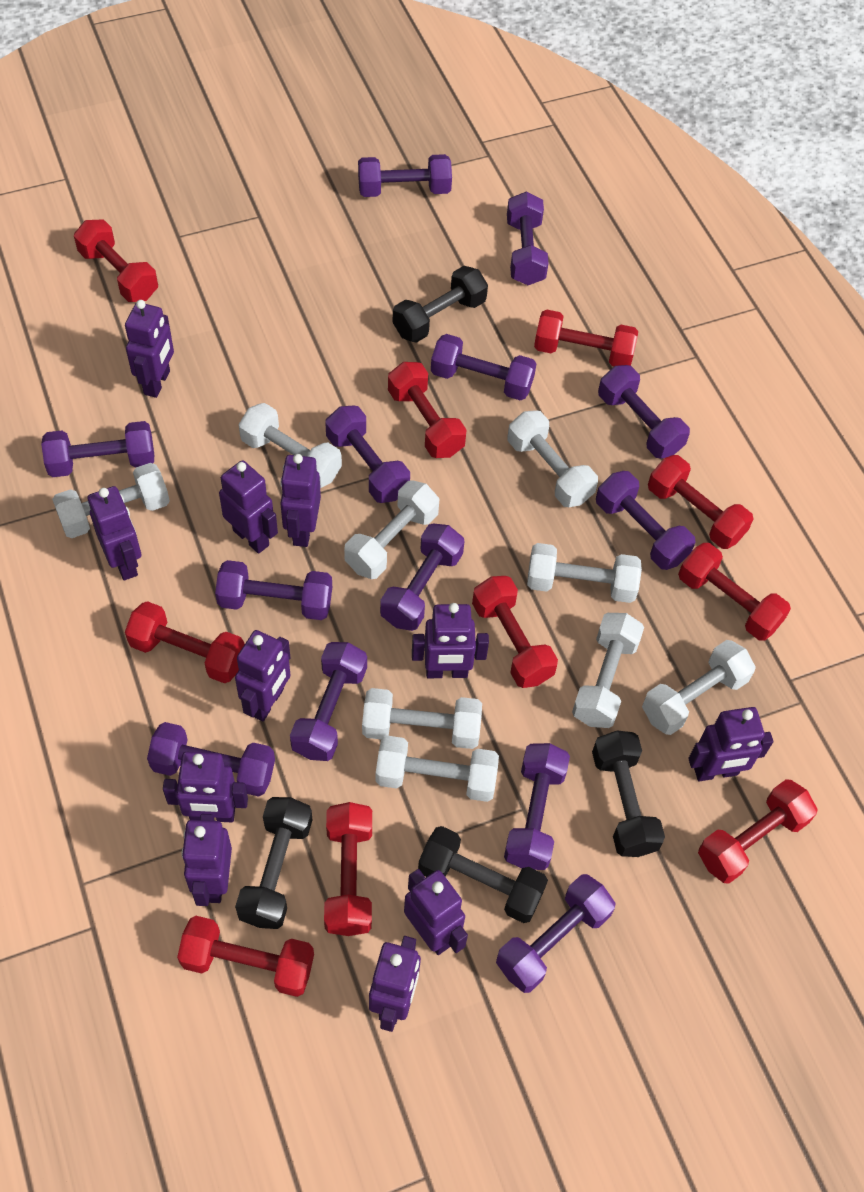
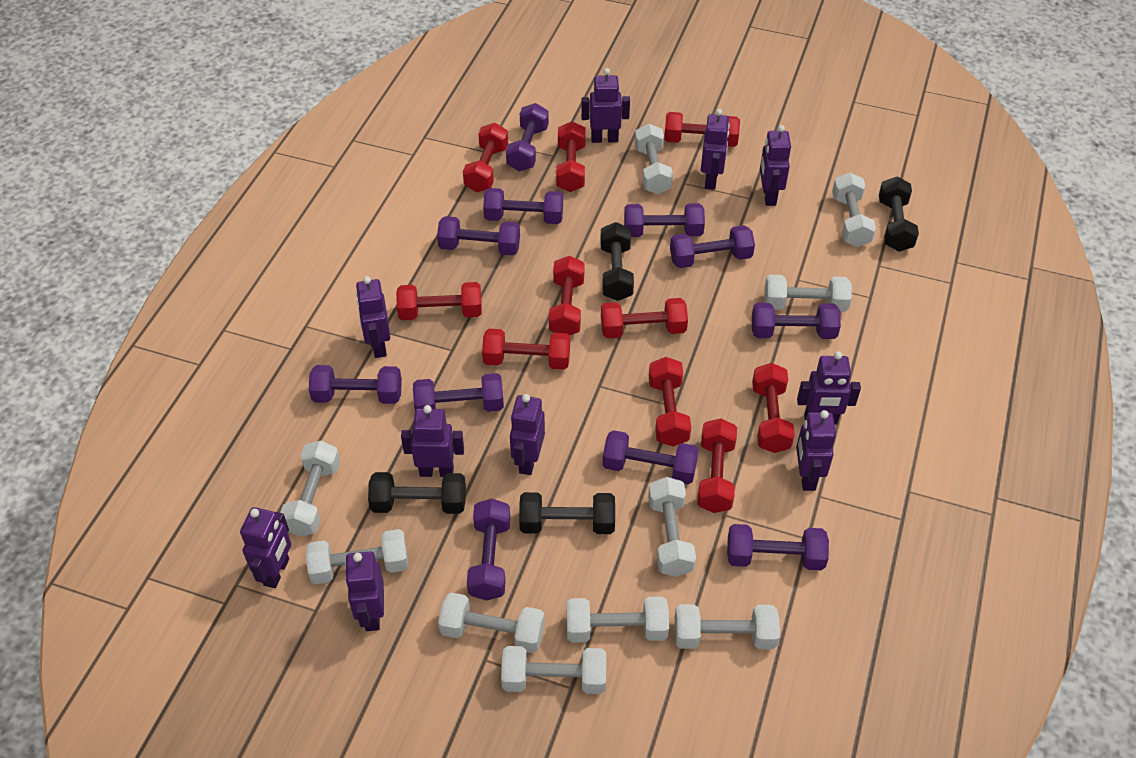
purple dumbbell: 13 -> 11
purple robot: 11 -> 10
white dumbbell: 9 -> 10

